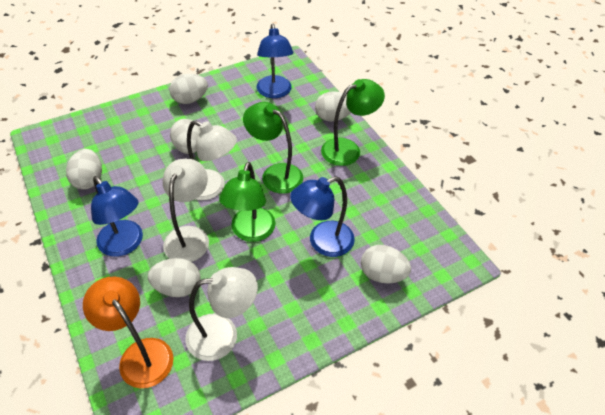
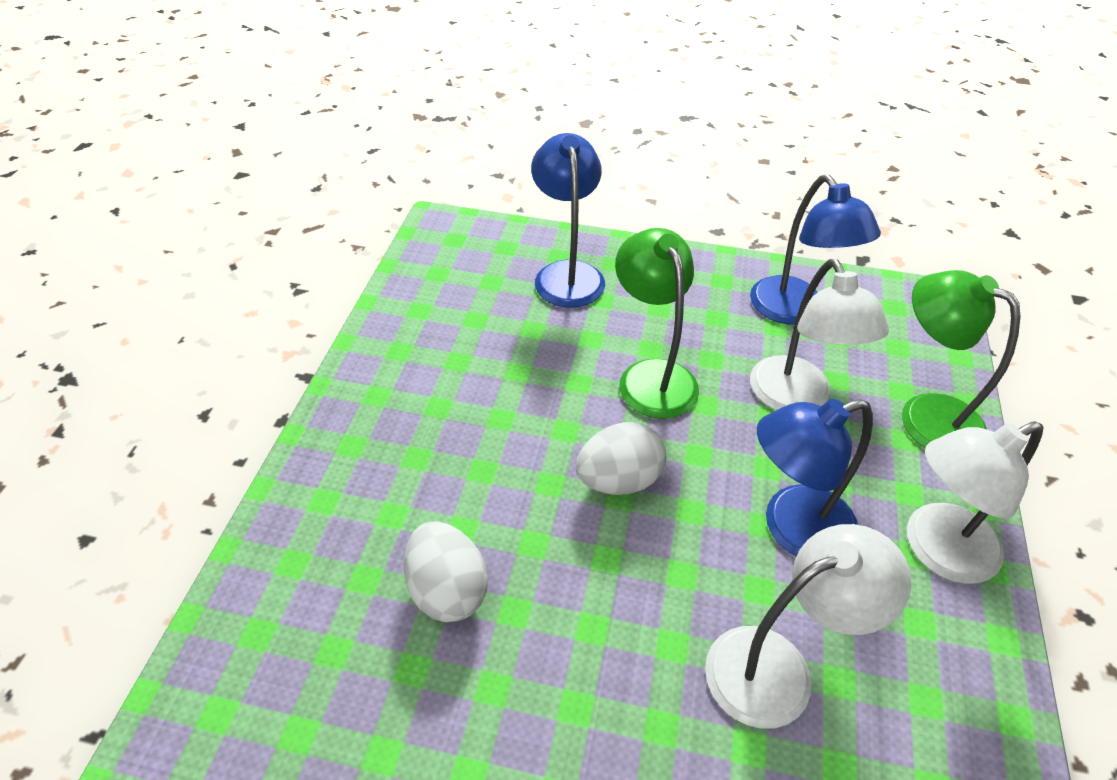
green lamp: 3 -> 2
orange lamp: 1 -> 0
white egg: 6 -> 2

